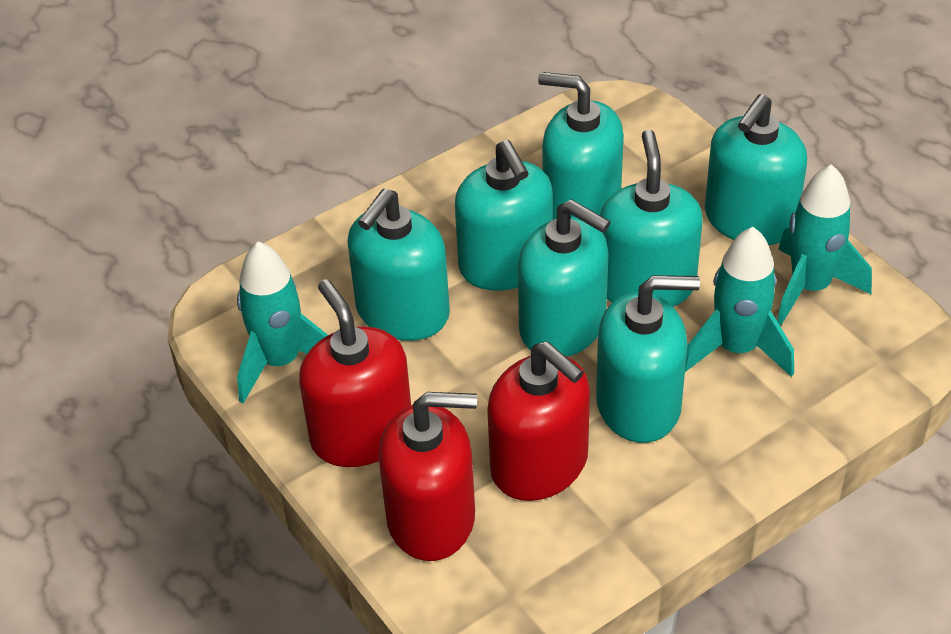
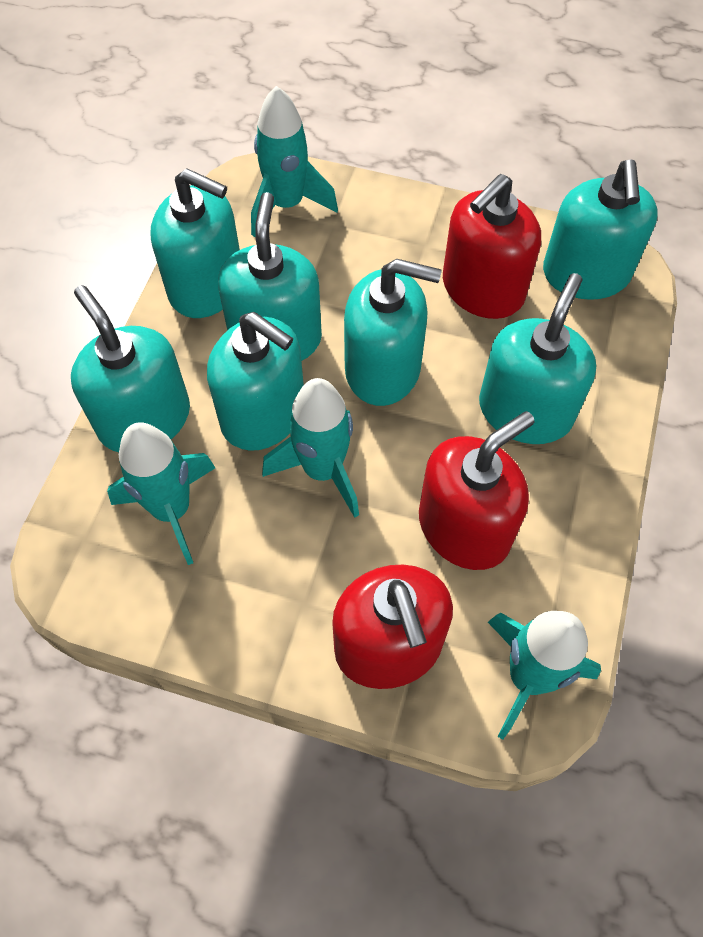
turquoise rocket: 3 -> 4

